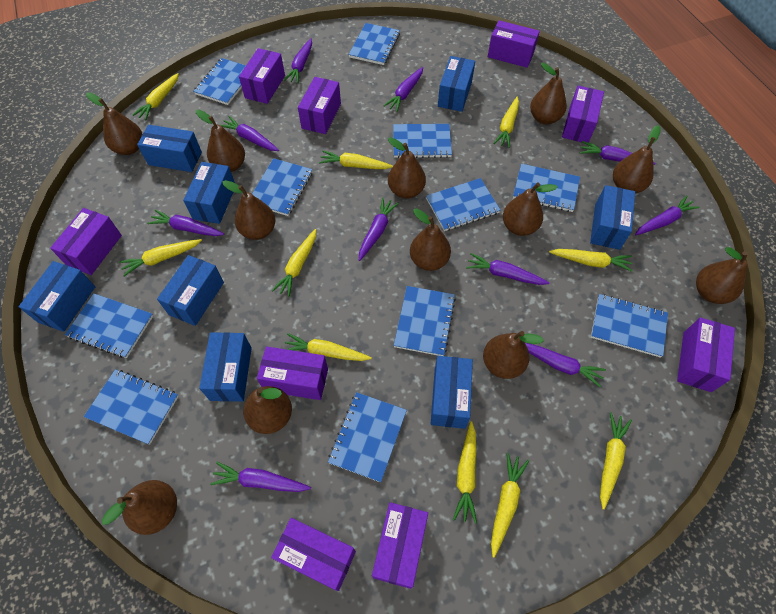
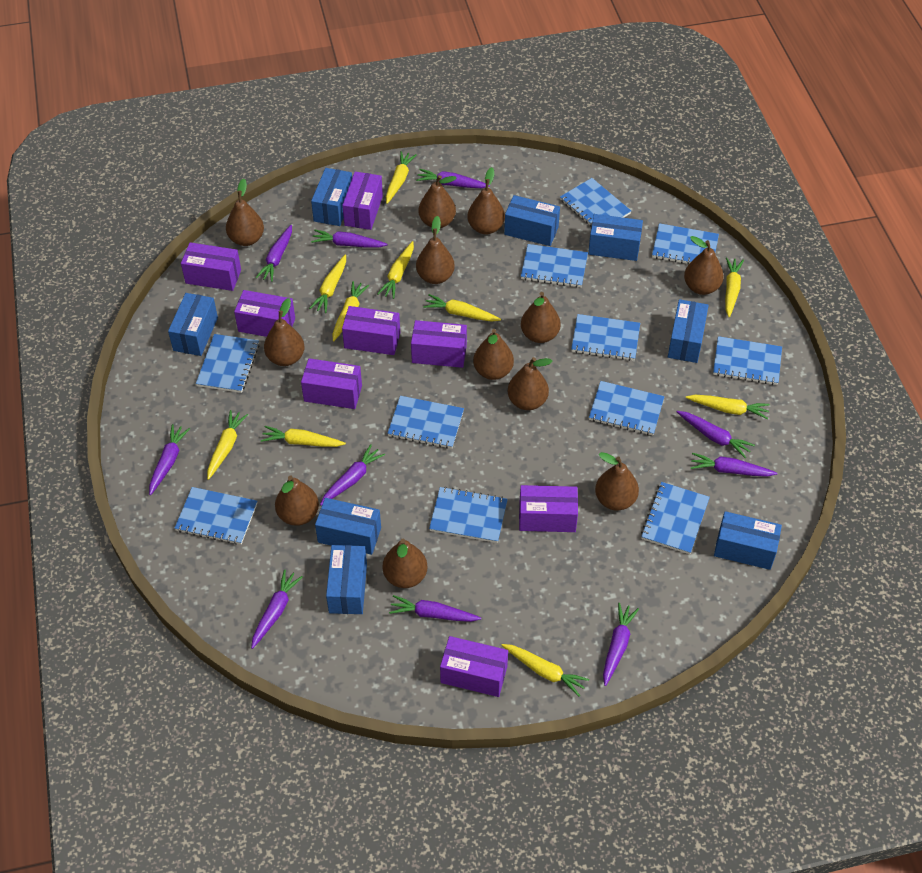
purple box: 9 -> 8

